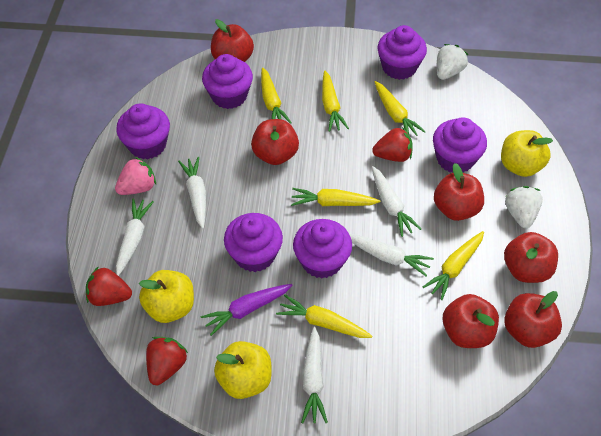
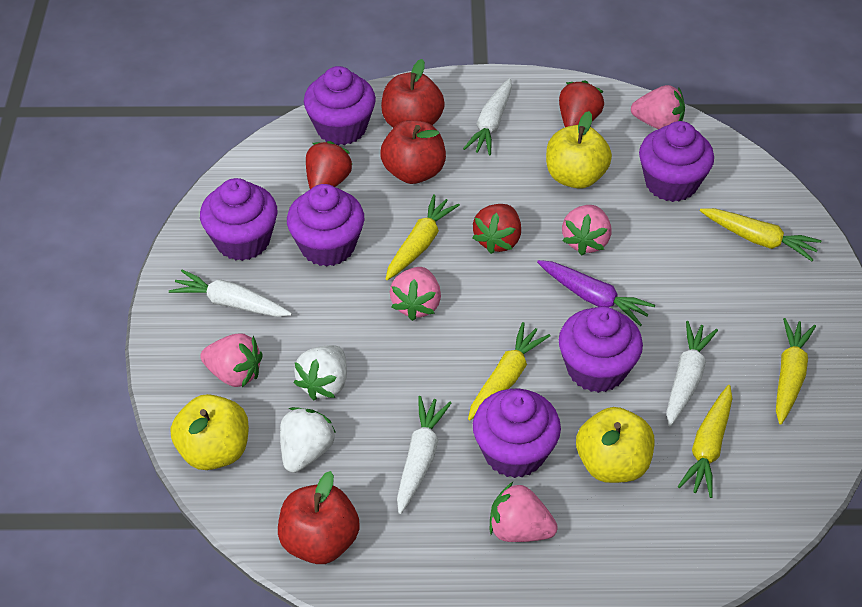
pink strawberry: 1 -> 5
red apple: 6 -> 3
white carrot: 5 -> 4
yellow carrot: 6 -> 5

